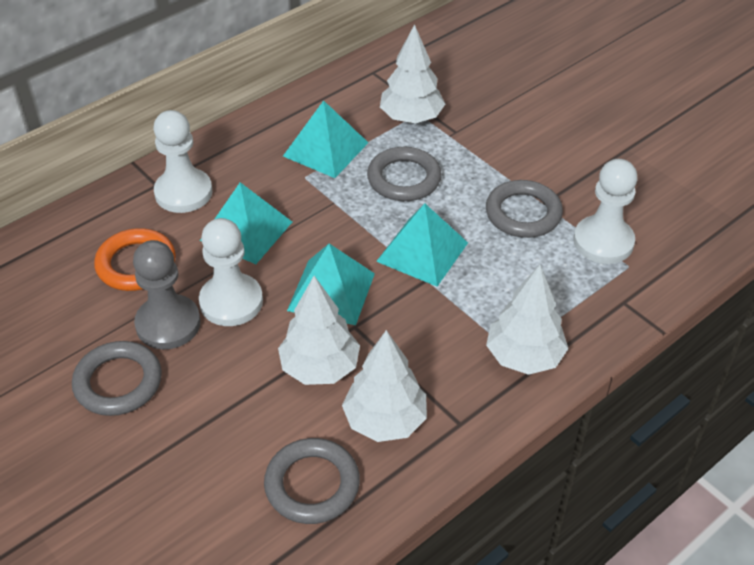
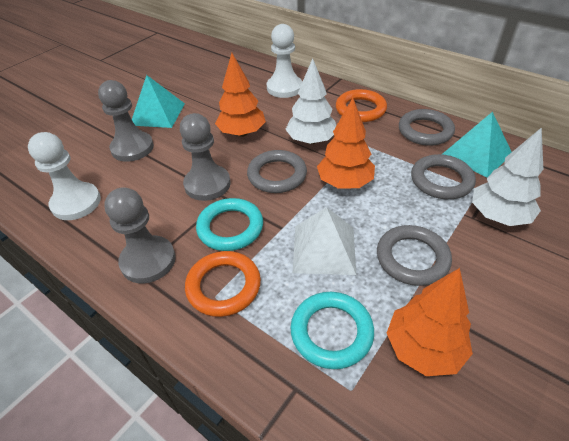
grey pawn: 1 -> 3
orange ring: 1 -> 2
orange tree: 0 -> 3
turquoise pyramid: 4 -> 2
turquoise ring: 0 -> 2
white pawn: 3 -> 2
white pyramid: 0 -> 1
white tree: 4 -> 2

